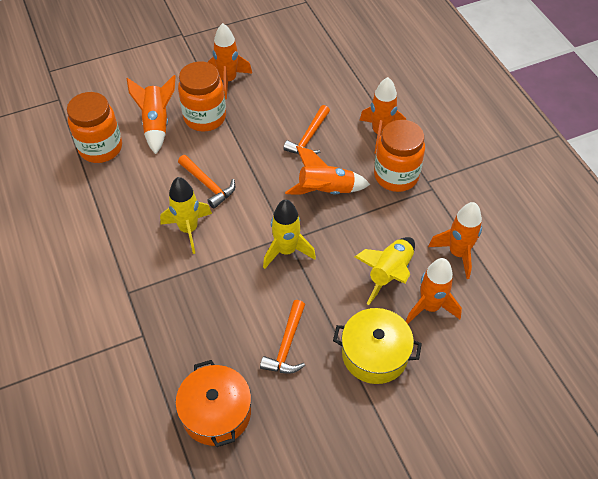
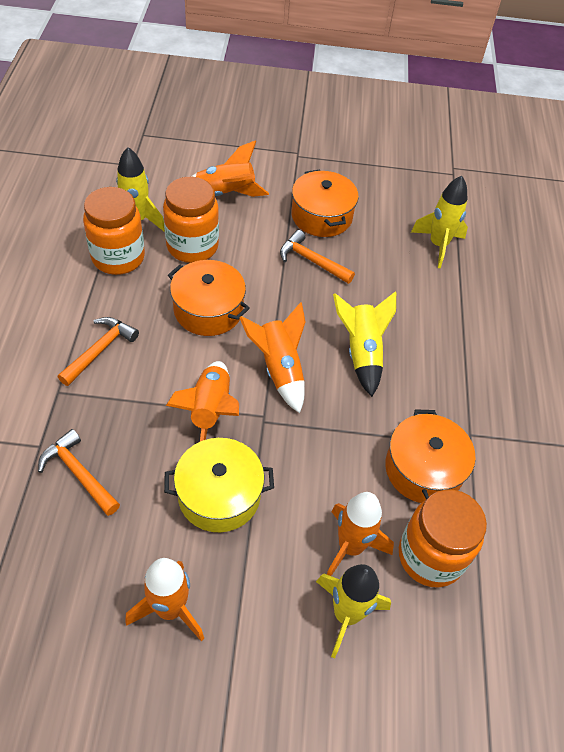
orange pot: 1 -> 3
orange rocket: 6 -> 5
yellow rocket: 3 -> 4

